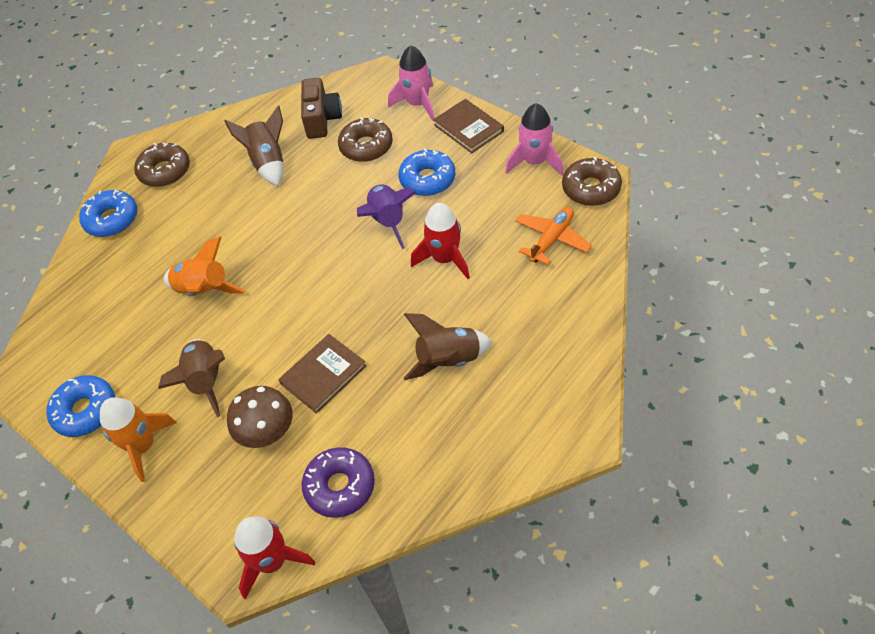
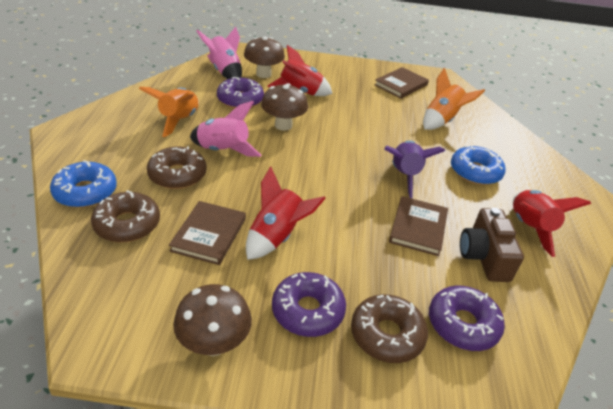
blue donut: 3 -> 2
brown book: 2 -> 3
brown mushroom: 1 -> 3
brown rocket: 3 -> 0
orange plane: 1 -> 0
purple donut: 1 -> 3
red rocket: 2 -> 3

